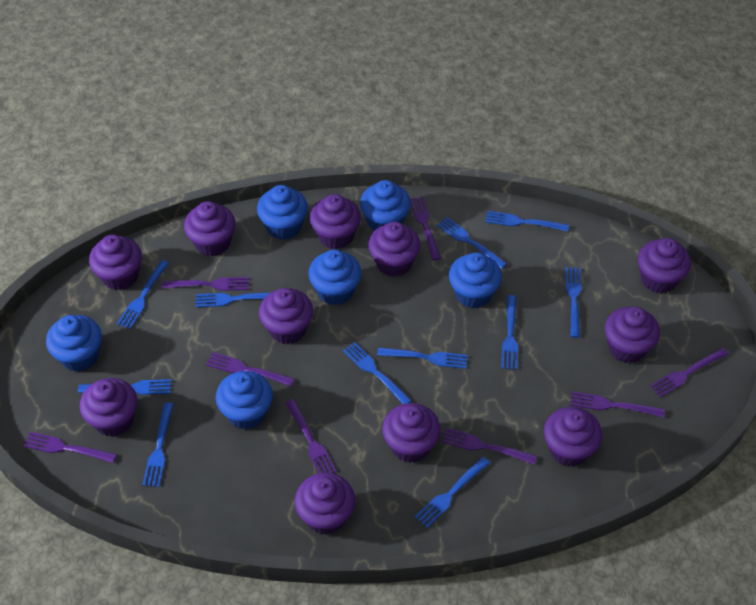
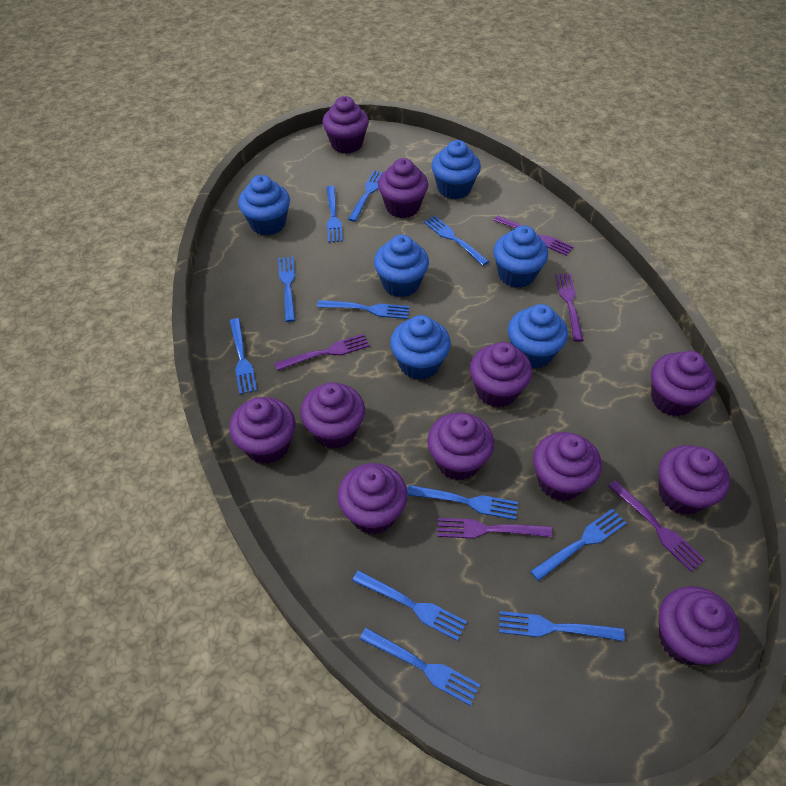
purple fork: 8 -> 5

